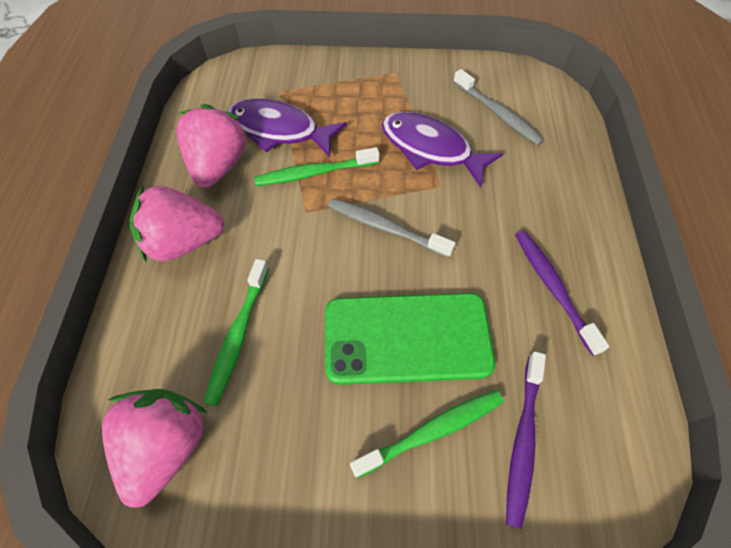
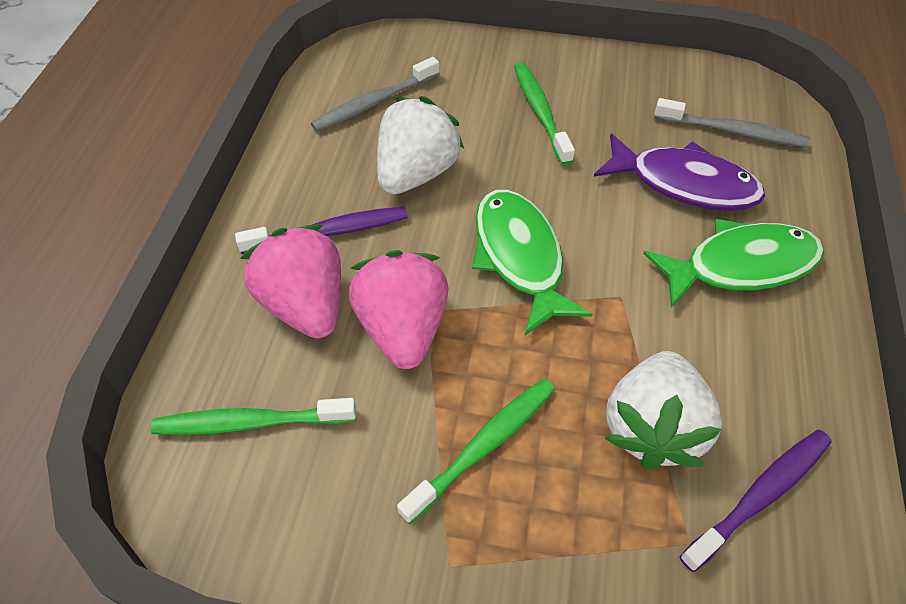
green fish: 0 -> 2
green phone: 1 -> 0
pink strawberry: 3 -> 2
purple fish: 2 -> 1
white strawberry: 0 -> 2

